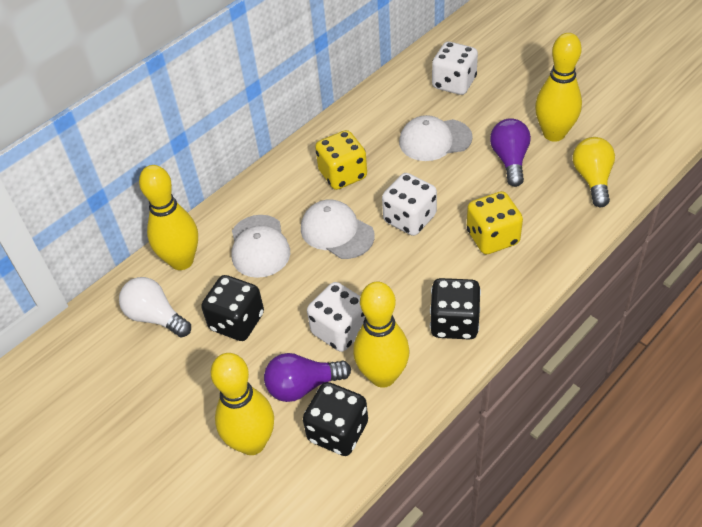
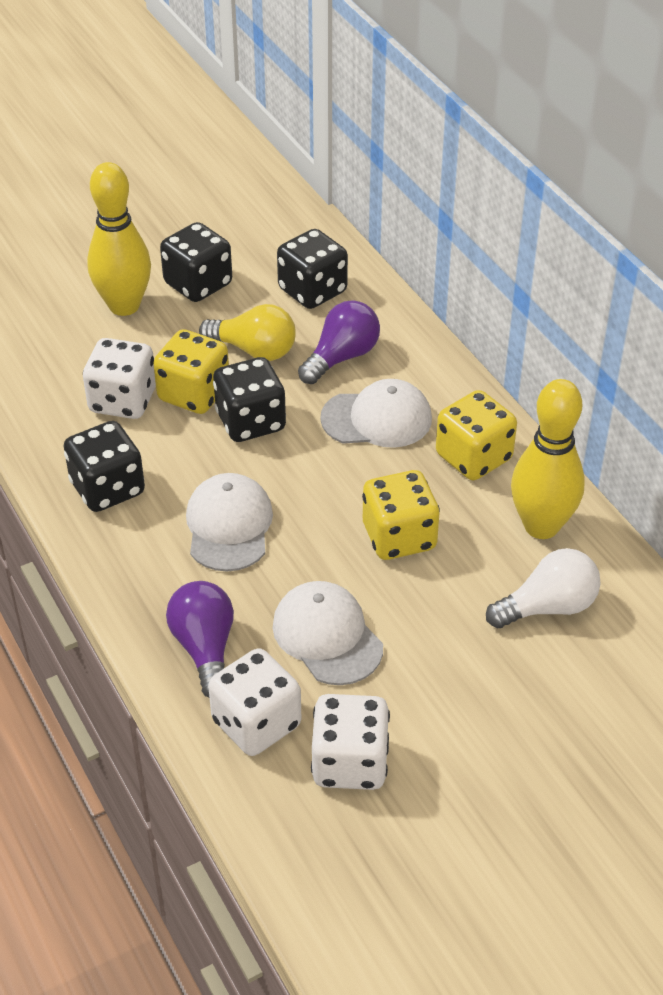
black dice: 3 -> 4
yellow bowling pin: 4 -> 2
yellow dice: 2 -> 3

